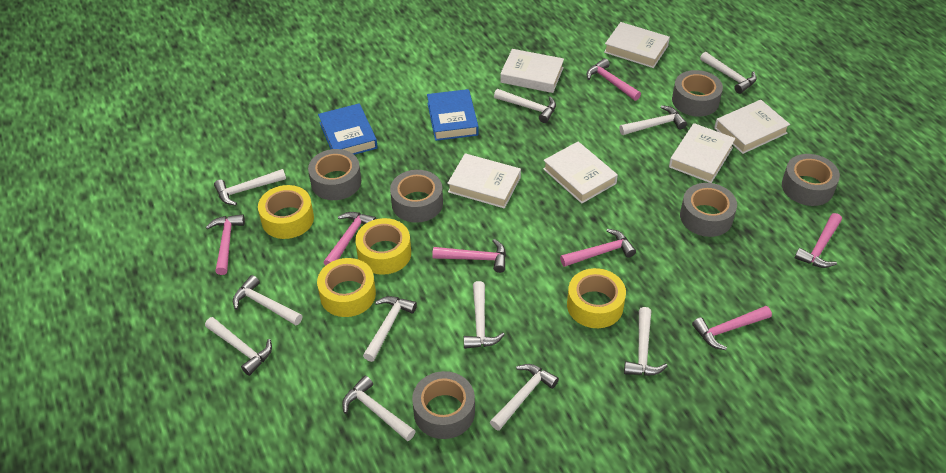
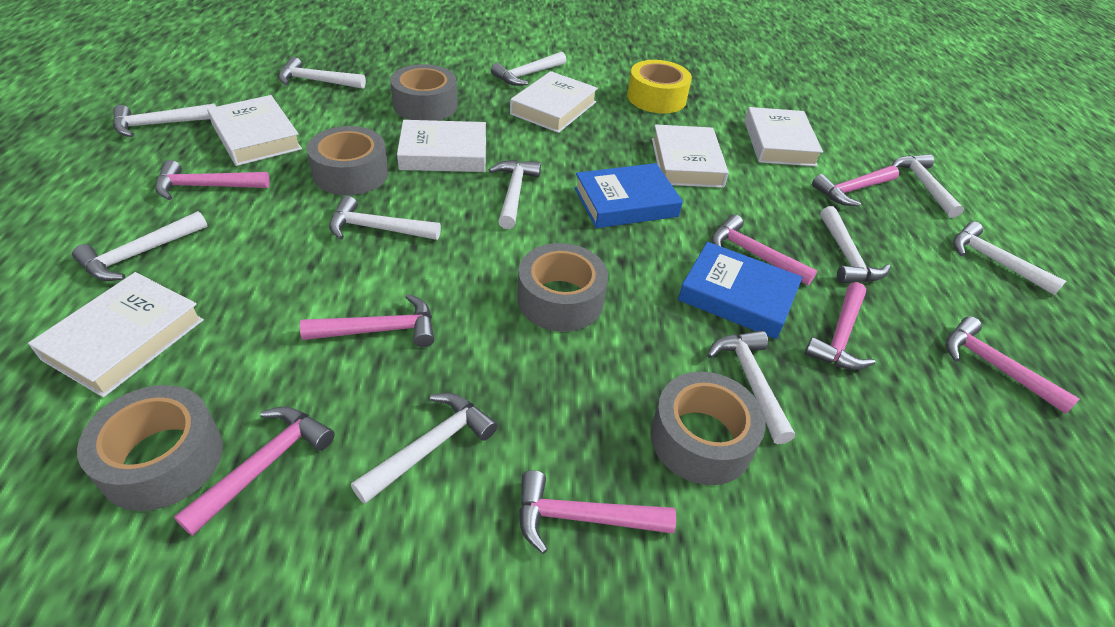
grey tape: 6 -> 5
pink hammer: 7 -> 8
yellow tape: 4 -> 1

